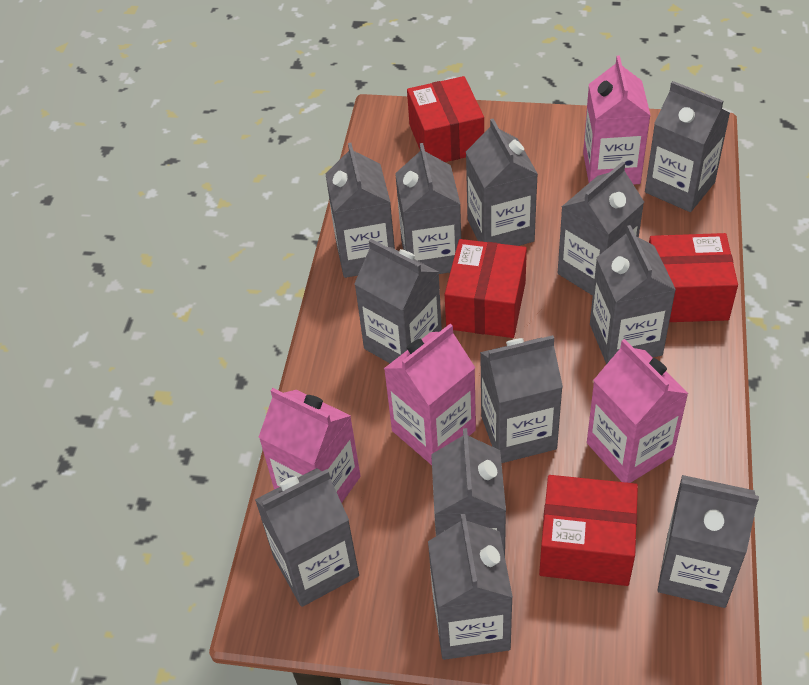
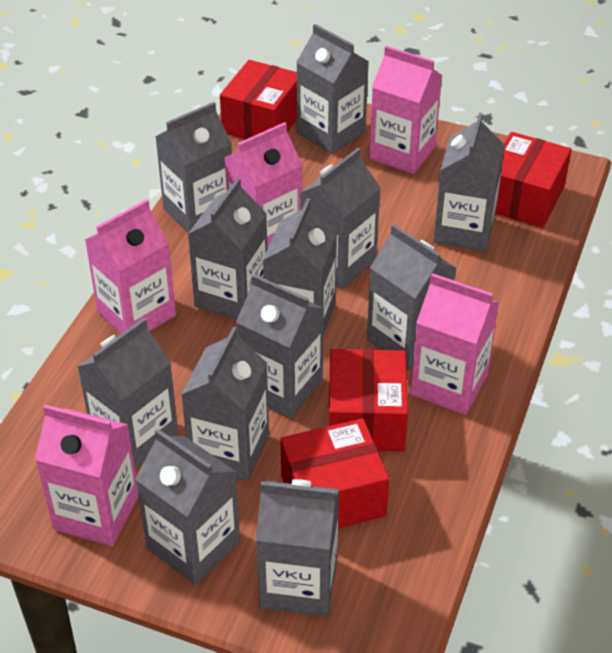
pink carton: 4 -> 5

